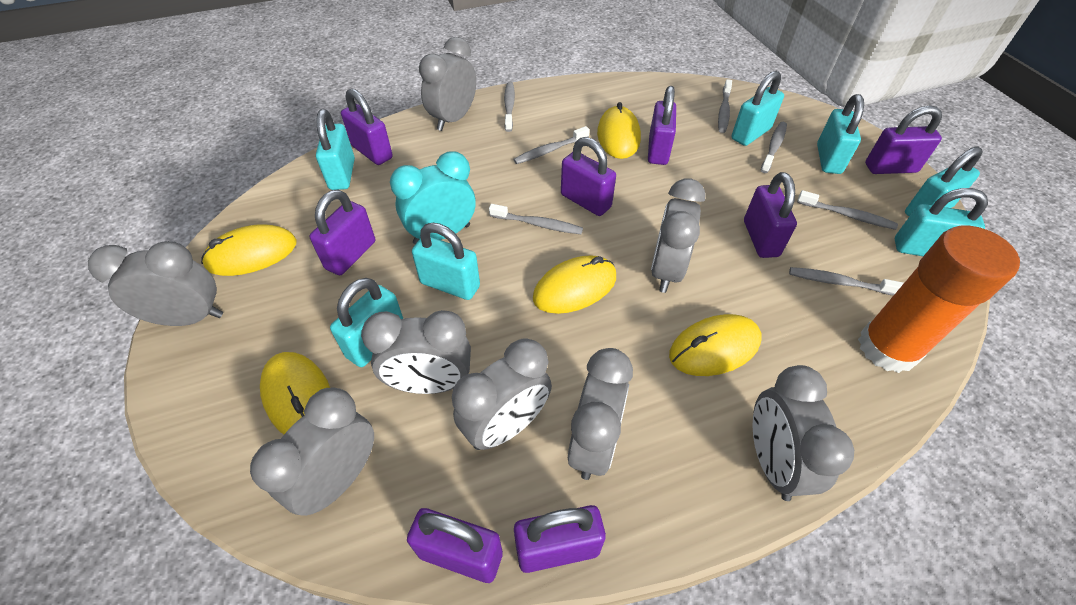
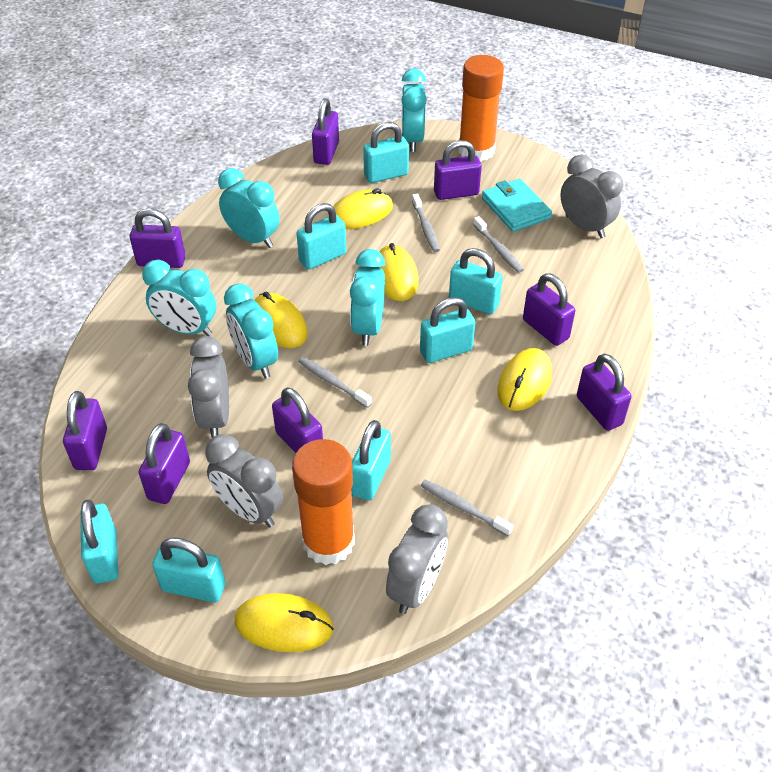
grey clock: 8 -> 4
grey toothbrush: 7 -> 4
orange glue stick: 1 -> 2
turquoise clock: 1 -> 5
turquoise wallet: 0 -> 1

